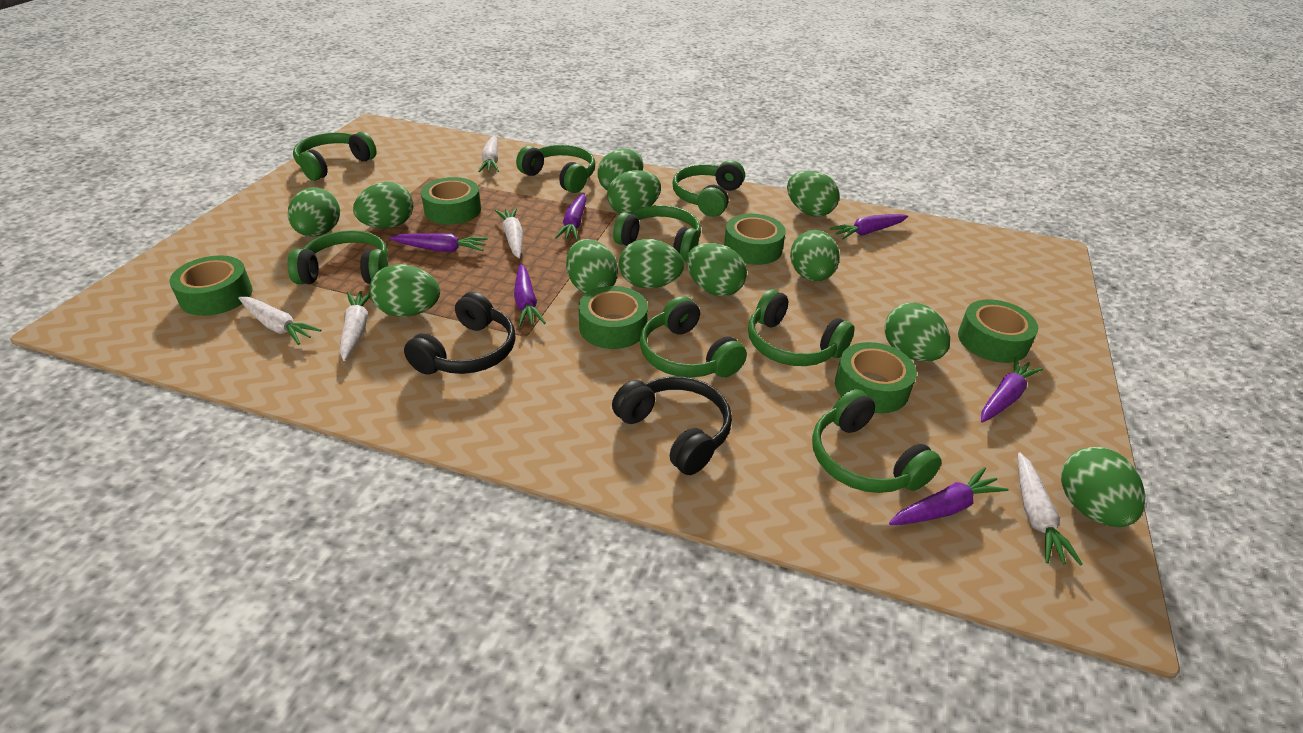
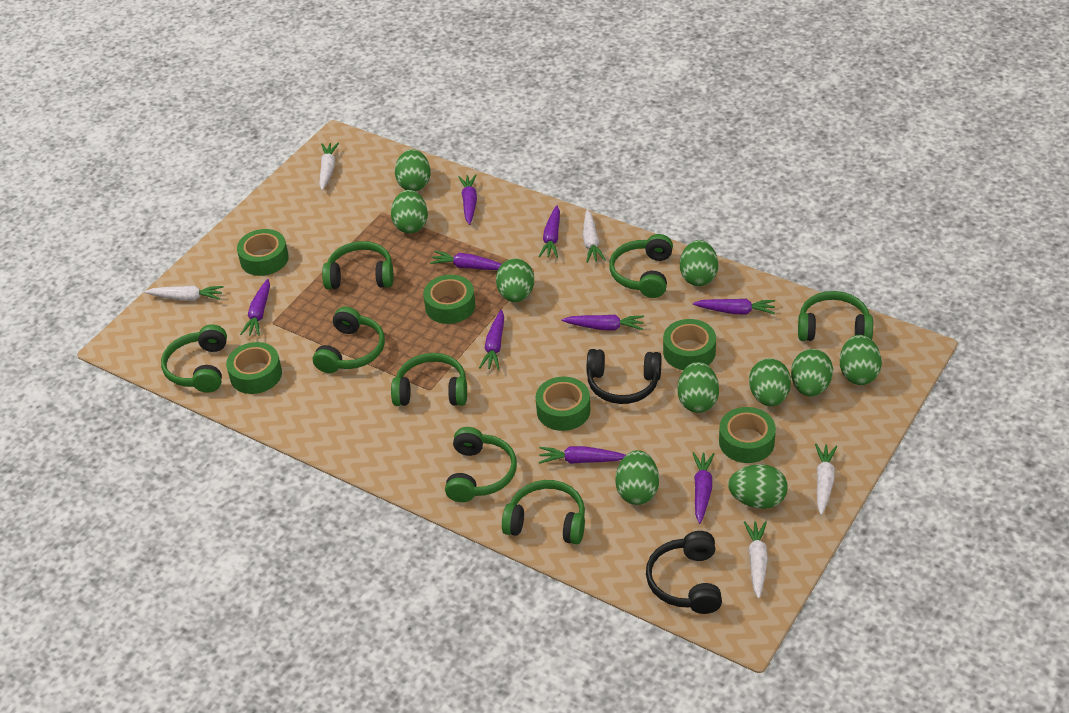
green egg: 12 -> 10
purple carrot: 6 -> 9

